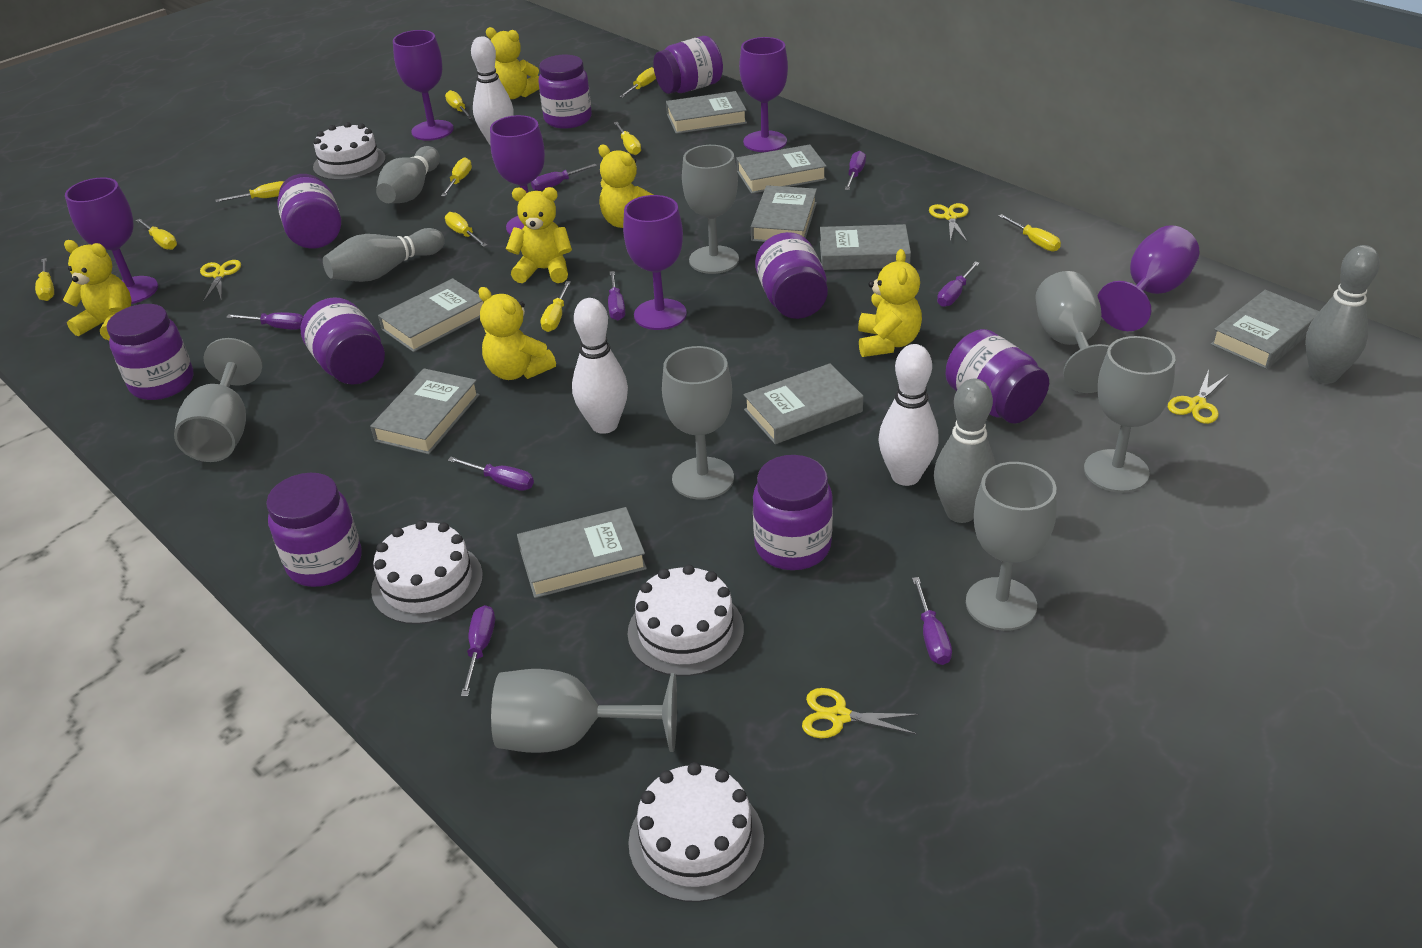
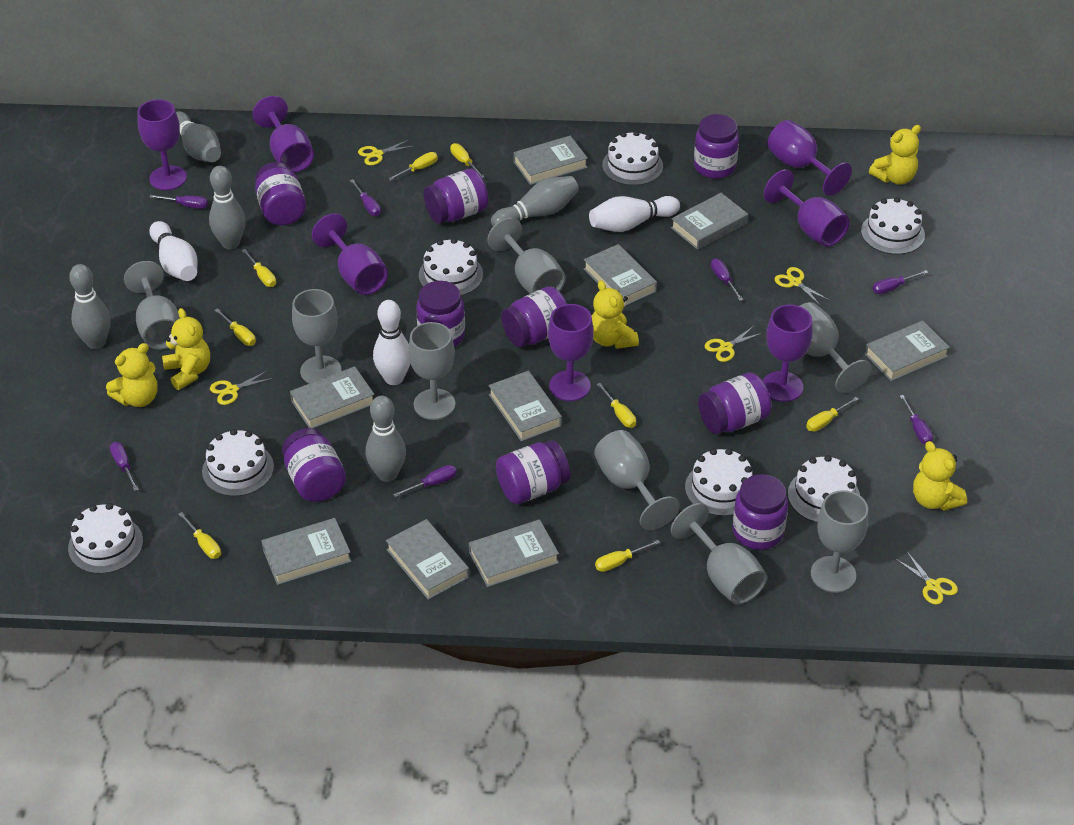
grey bowling pin: 4 -> 5
grey goblet: 7 -> 8
purple goblet: 6 -> 7
purple screwdriver: 8 -> 7
white cake: 4 -> 7
yellow scissors: 4 -> 5
yellow screwdriver: 10 -> 8
yellow teddy bear: 6 -> 5

